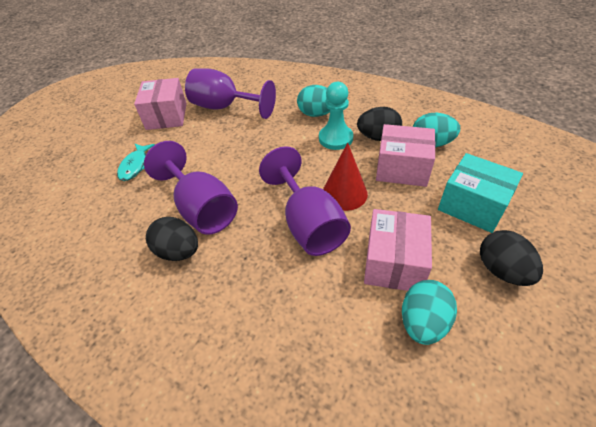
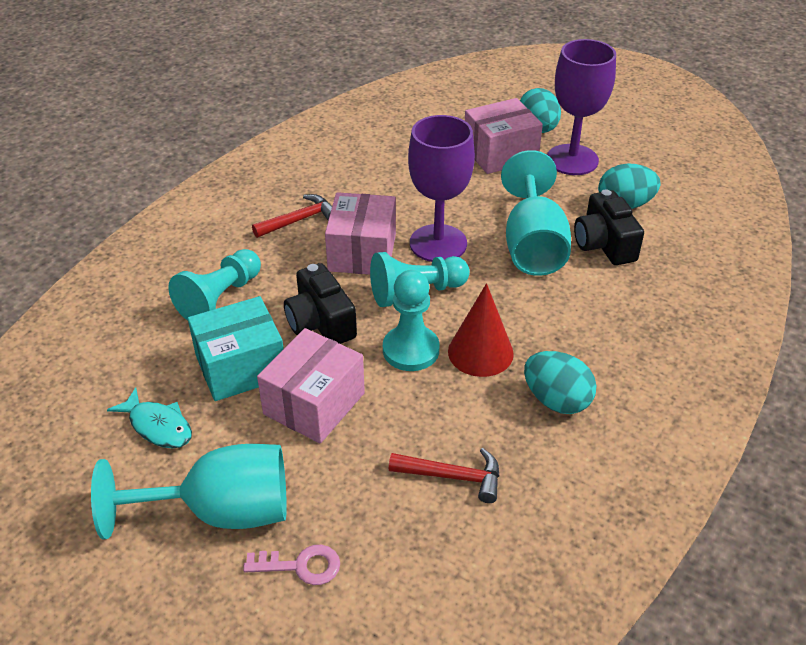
black camera: 0 -> 2
black egg: 3 -> 0
pink key: 0 -> 1
purple goblet: 3 -> 2
red hammer: 0 -> 2
turquoise goblet: 0 -> 2
turquoise pawn: 1 -> 3

